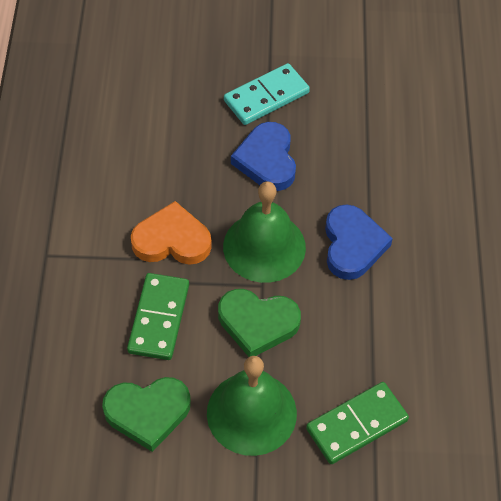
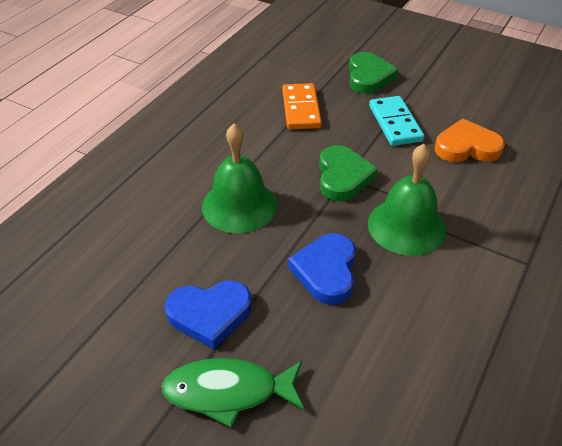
green domino: 2 -> 0
green fish: 0 -> 1
orange domino: 0 -> 1

